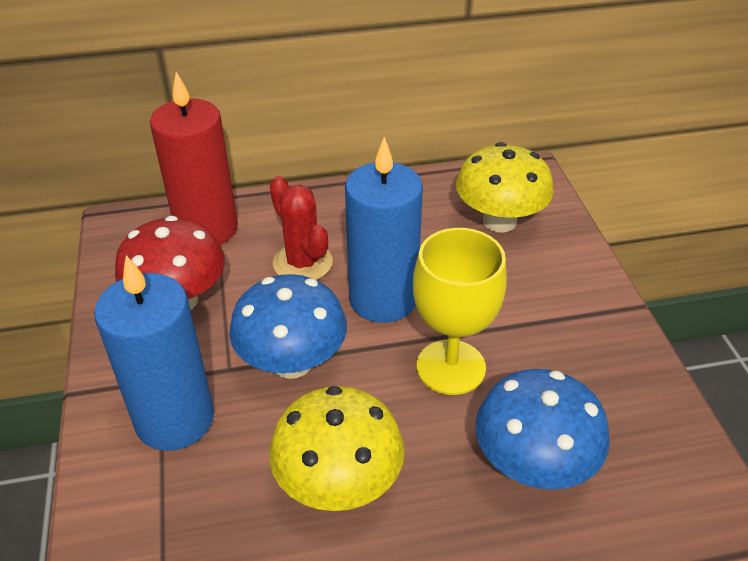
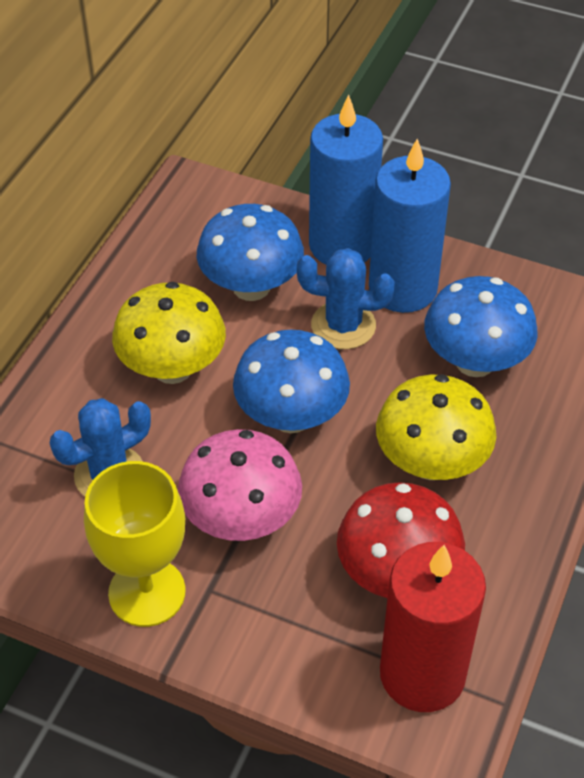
blue cactus: 0 -> 2
blue mushroom: 2 -> 3
pink mushroom: 0 -> 1
red cactus: 1 -> 0

